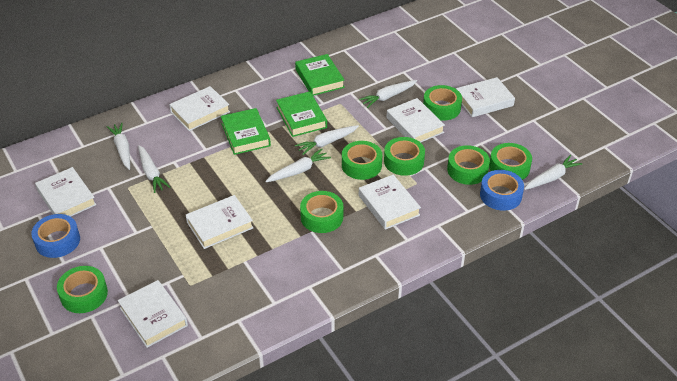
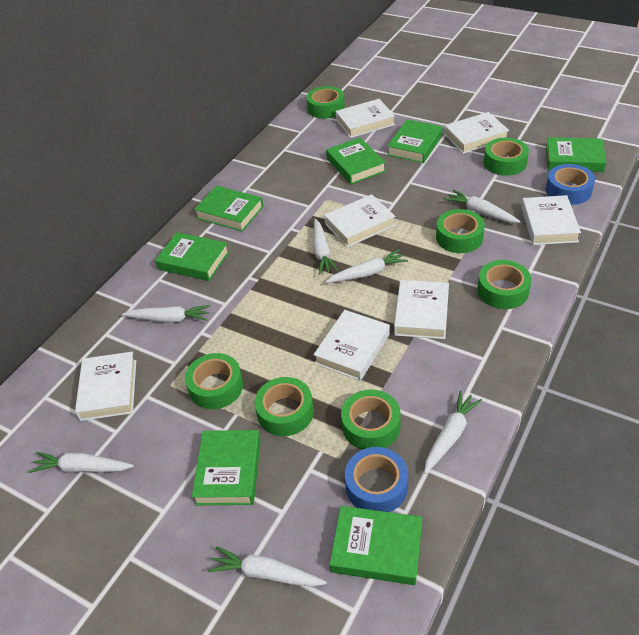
green book: 3 -> 7
white carrot: 6 -> 7

